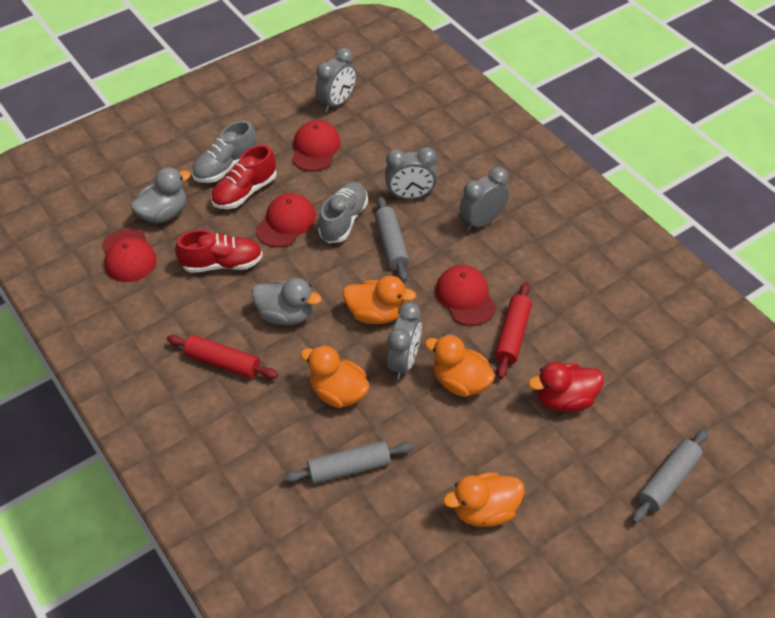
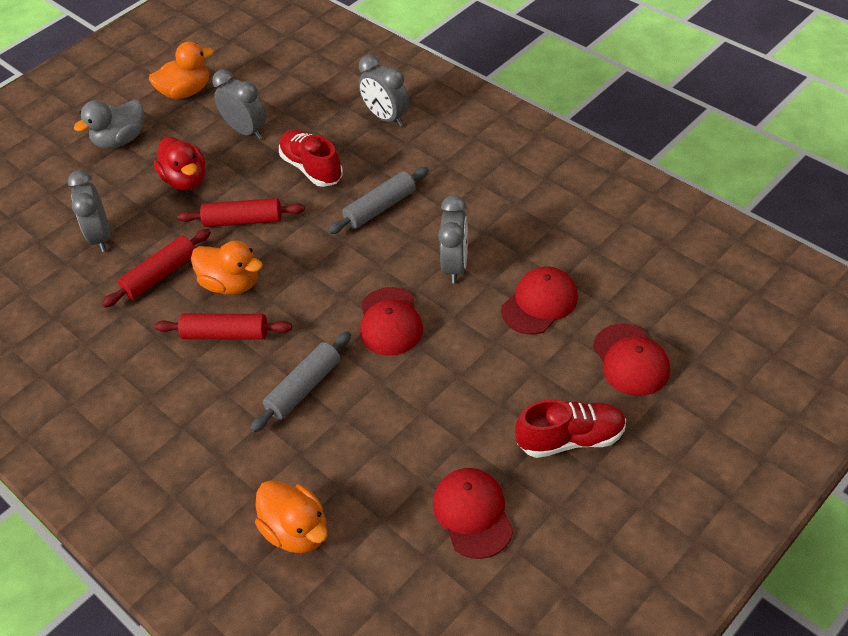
grey duck: 2 -> 1
grey rolling pin: 3 -> 2
grey shoe: 2 -> 0
orange duck: 4 -> 3
red rolling pin: 2 -> 3

